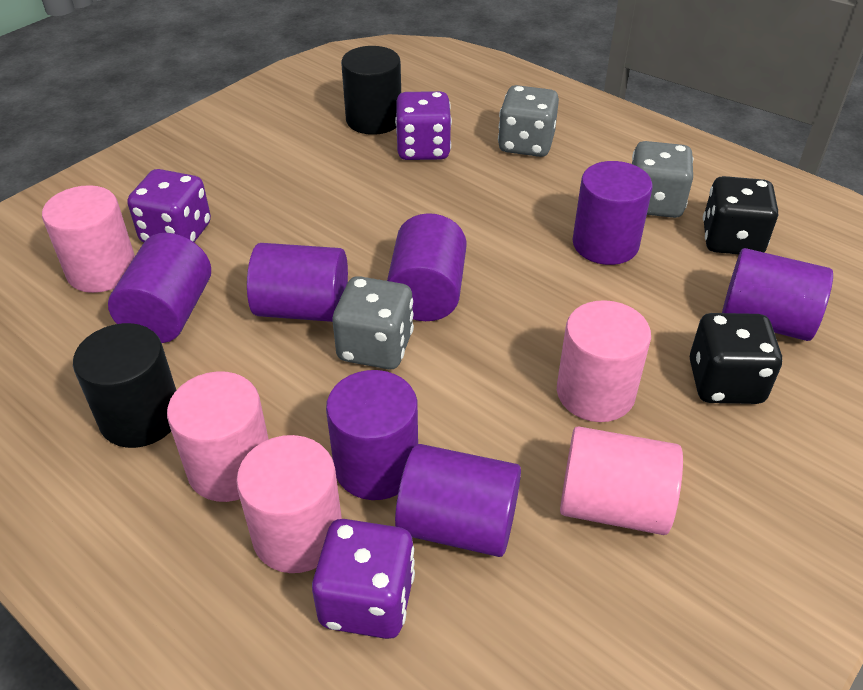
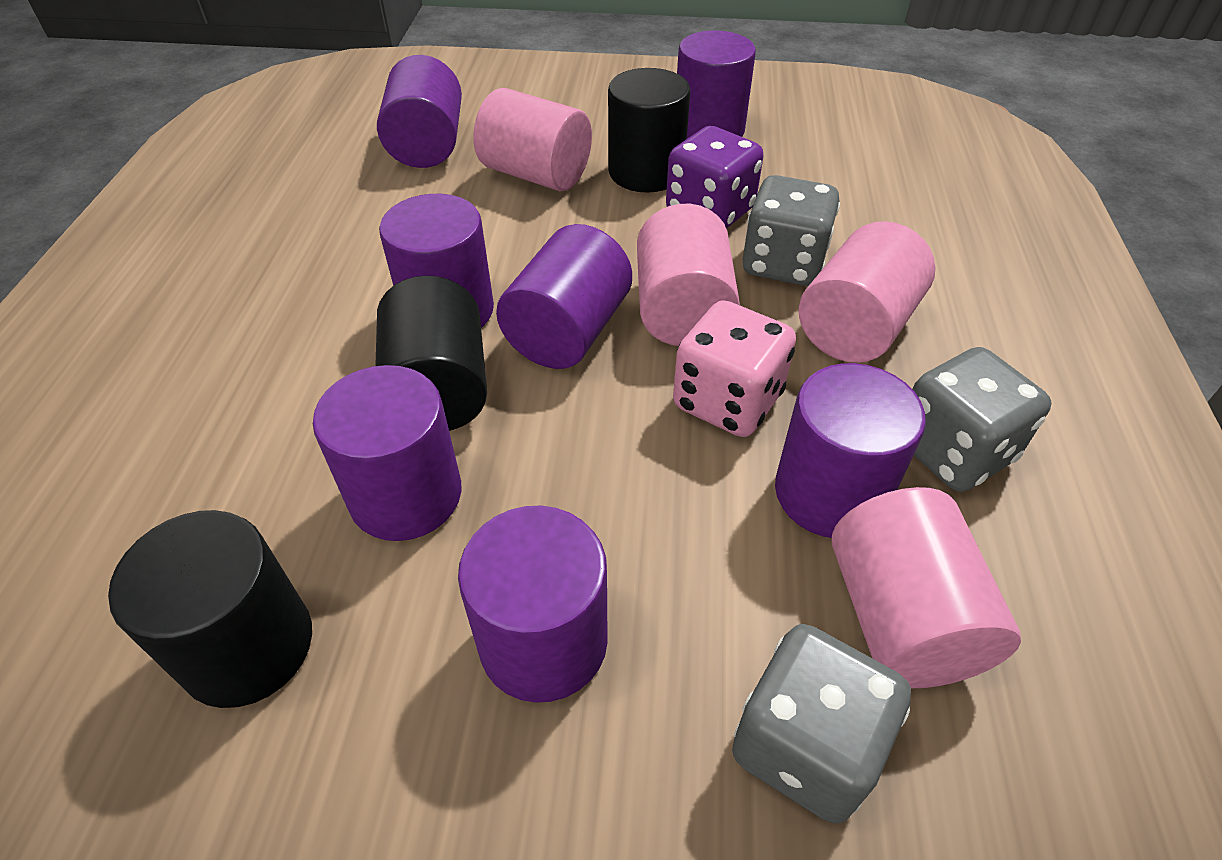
black cylinder: 2 -> 3
black dice: 2 -> 0
pink cylinder: 5 -> 4
pink dice: 0 -> 1
purple dice: 3 -> 1

